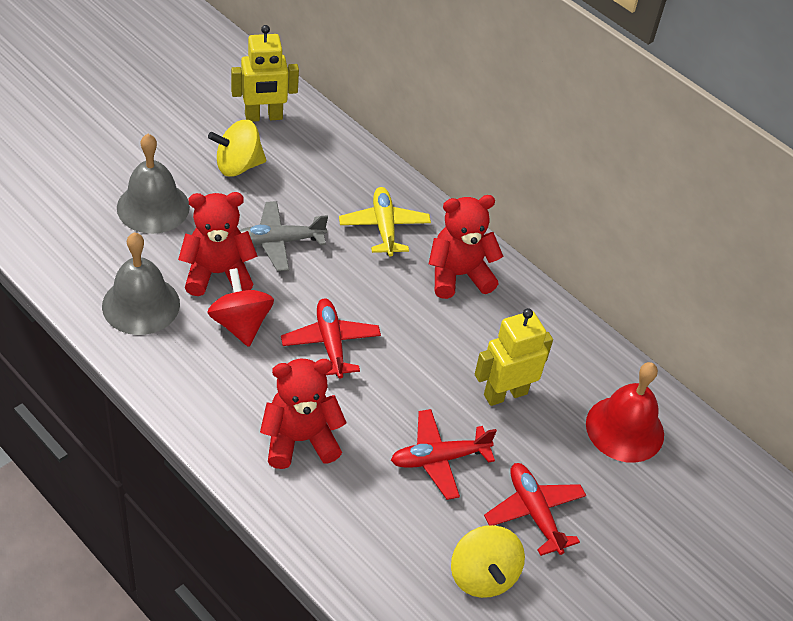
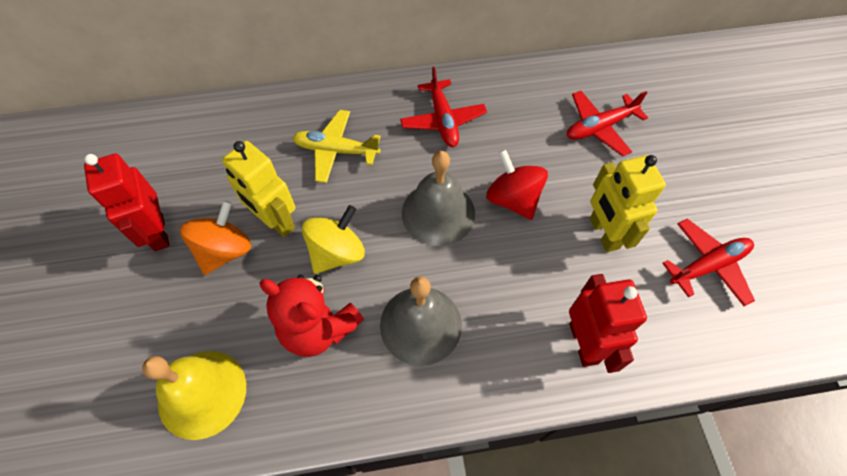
grey plane: 1 -> 0
orange spinning top: 0 -> 1
red bell: 1 -> 0
red robot: 0 -> 2
red teddy bear: 3 -> 1
yellow bell: 0 -> 1
yellow spinning top: 2 -> 1

